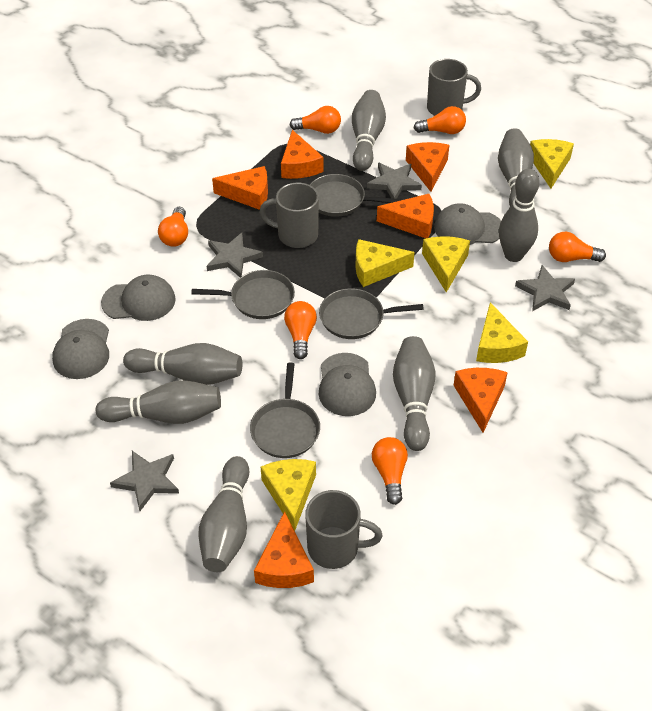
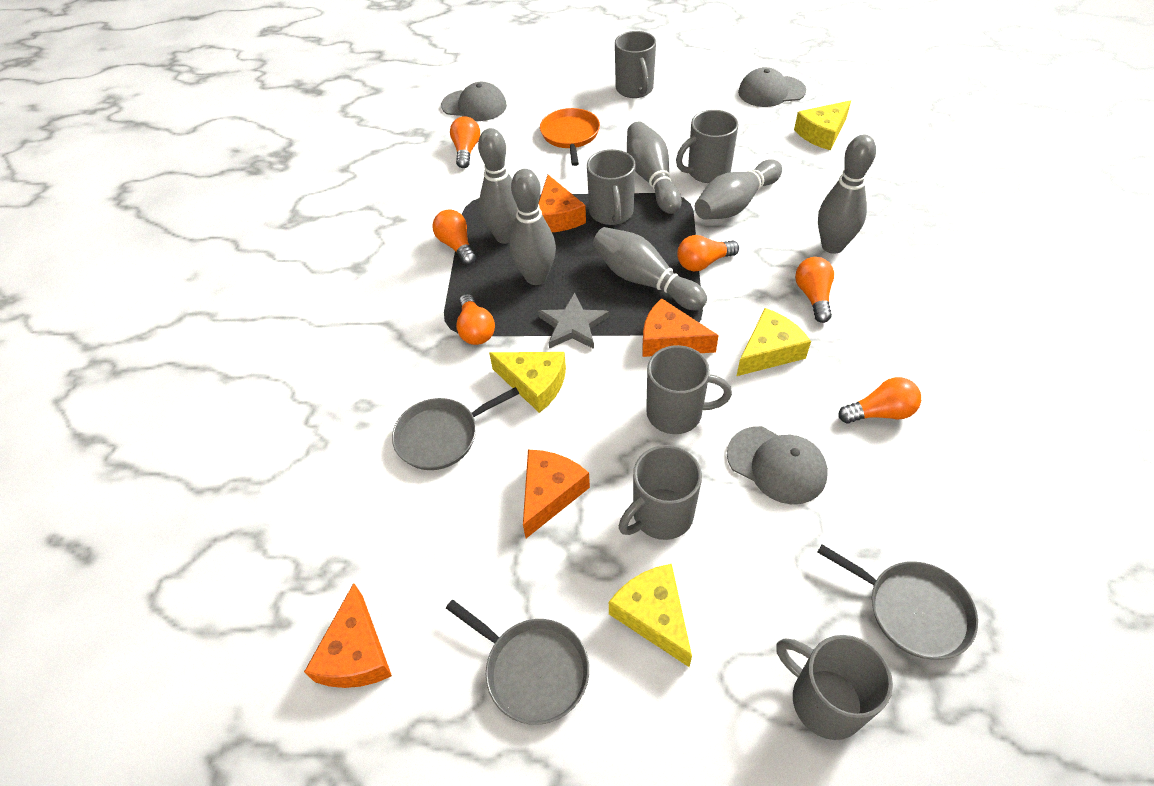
grey bowling pin: 7 -> 6
grey cap: 4 -> 3
grey mug: 3 -> 6
grey pan: 4 -> 3
grey star: 4 -> 1
orange cheese: 6 -> 4
orange pan: 0 -> 1
yellow cheese: 5 -> 4

